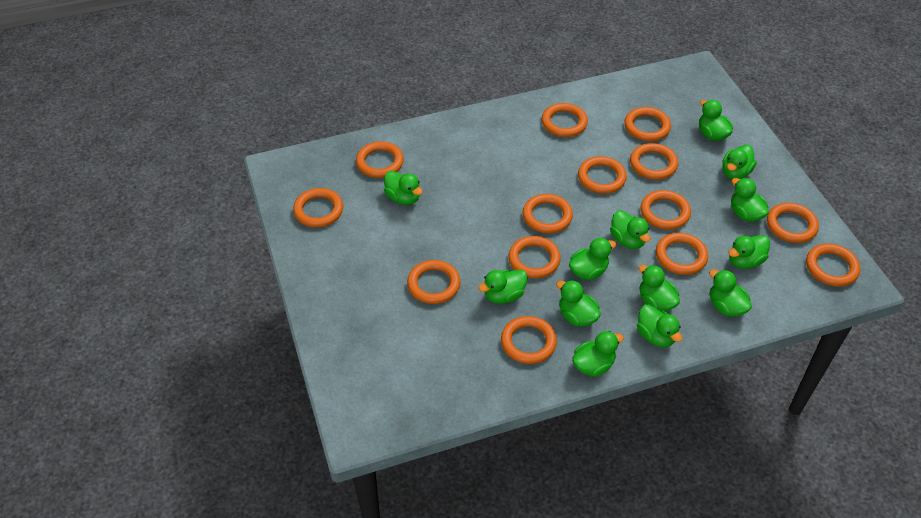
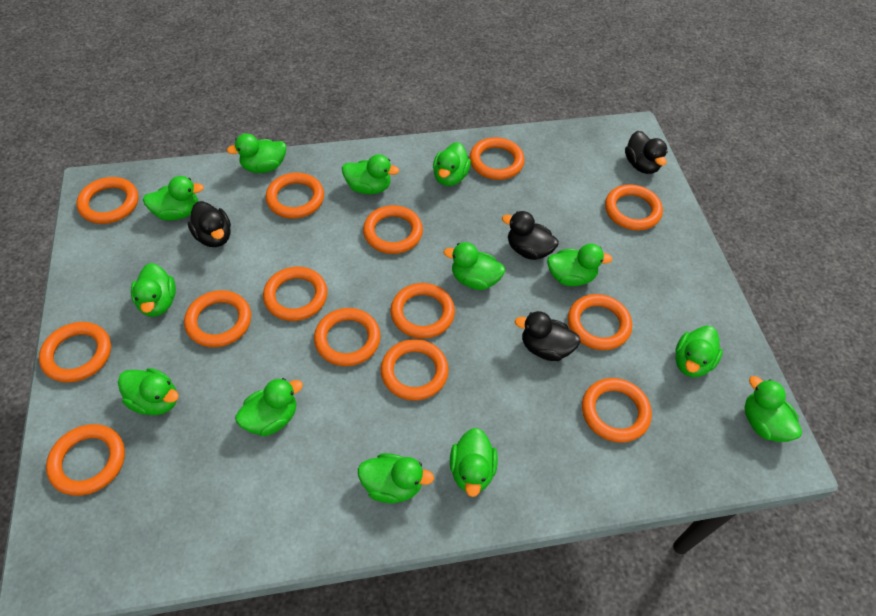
black duck: 0 -> 4

